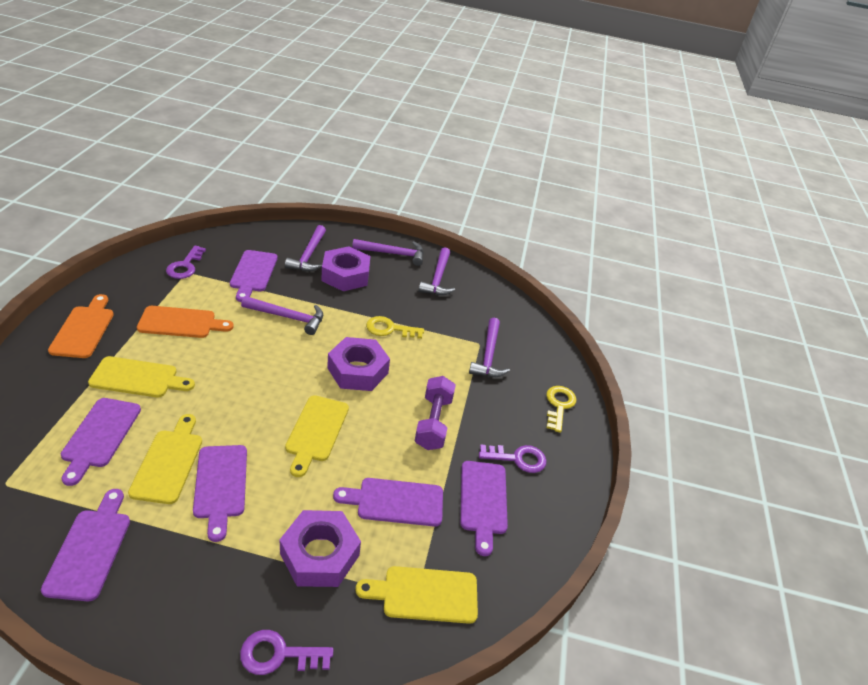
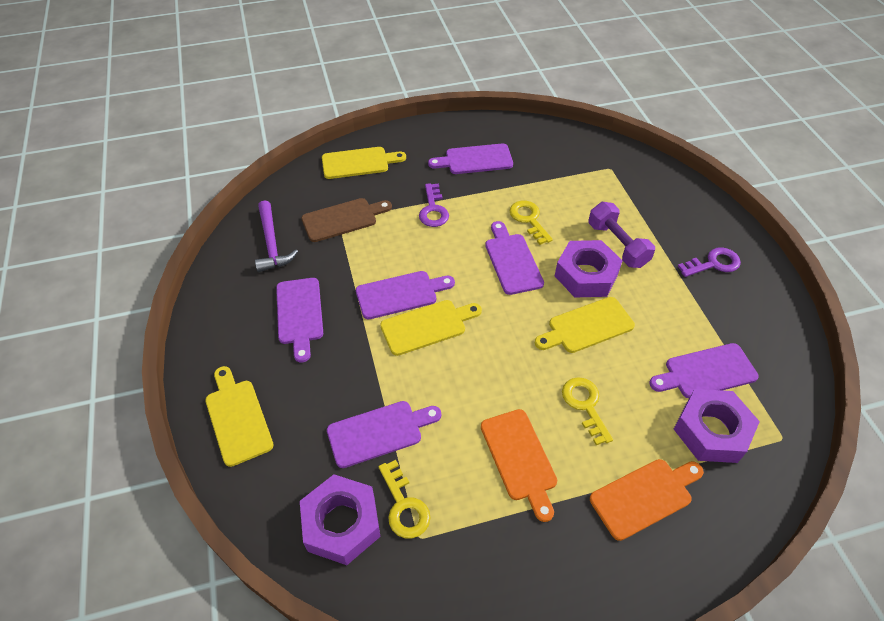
brown cutting board: 0 -> 1
purple hammer: 5 -> 1
purple key: 3 -> 2
yellow key: 2 -> 3

